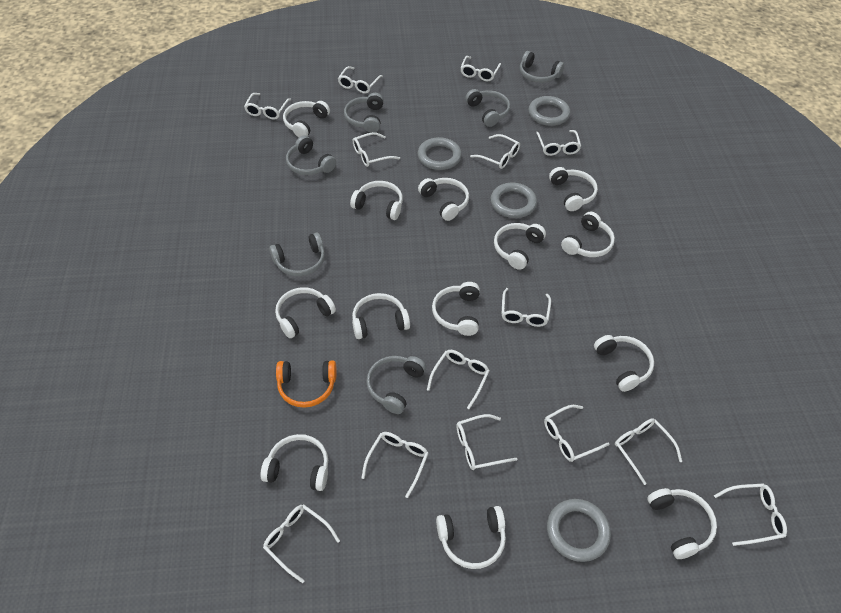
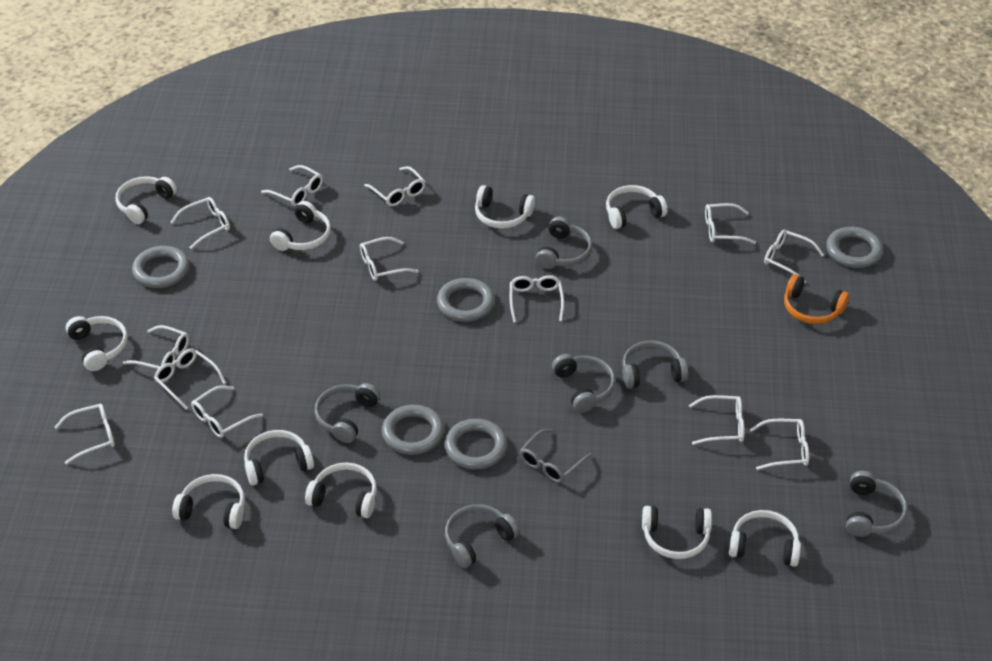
grey glasses: 0 -> 1
grey ring: 4 -> 5
white glasses: 14 -> 13
white headphones: 13 -> 10

